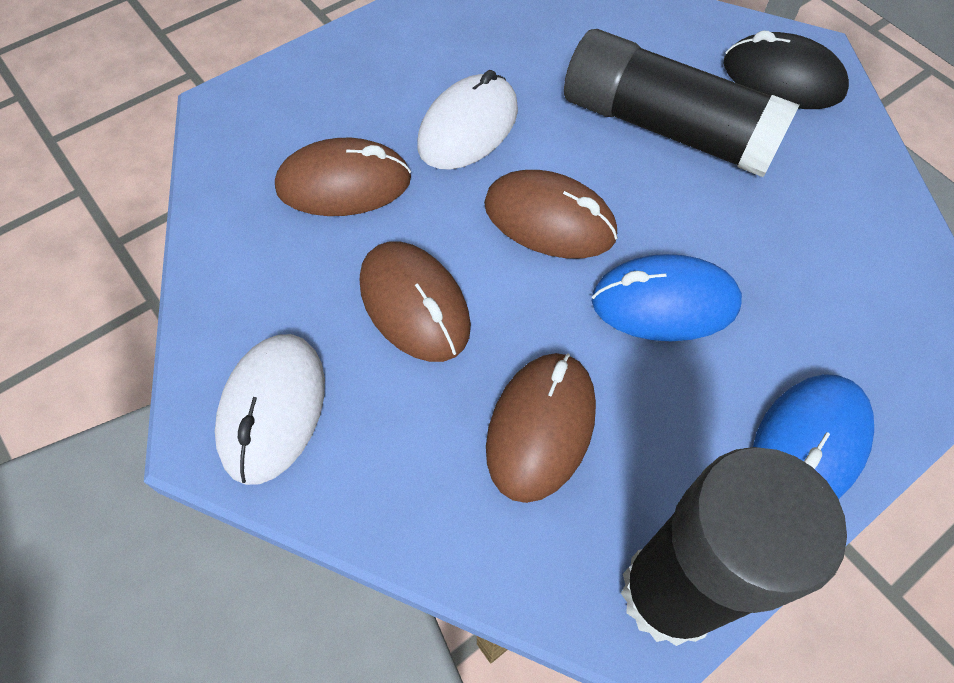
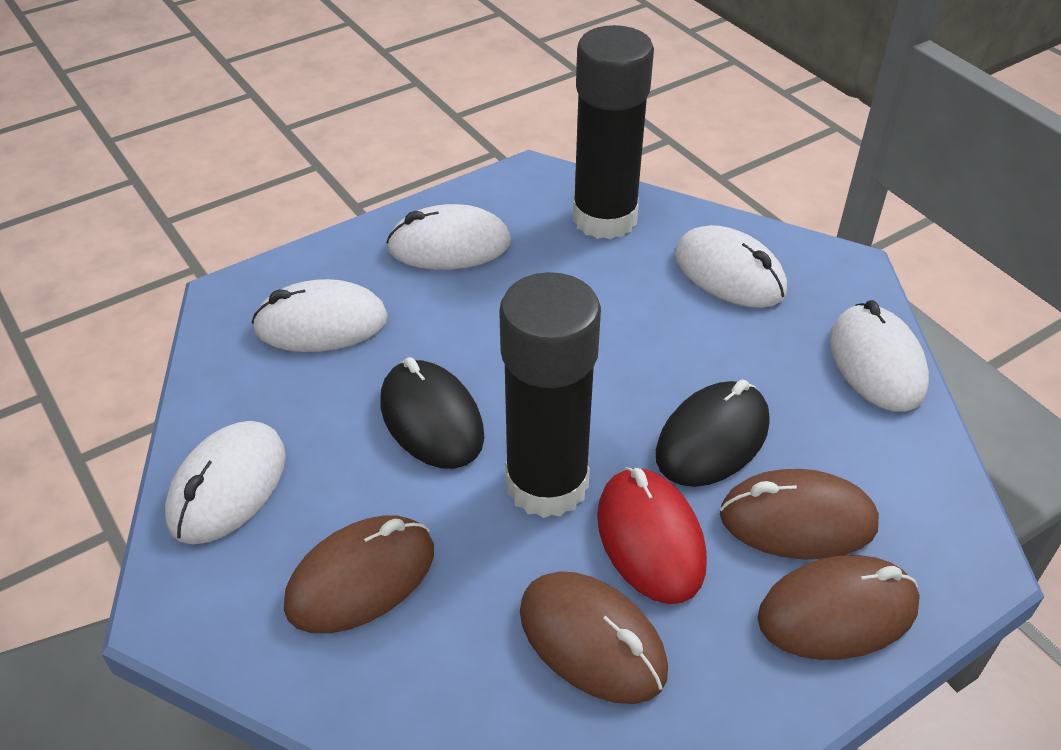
black mouse: 1 -> 2
blue mouse: 2 -> 0
red mouse: 0 -> 1
white mouse: 2 -> 5

